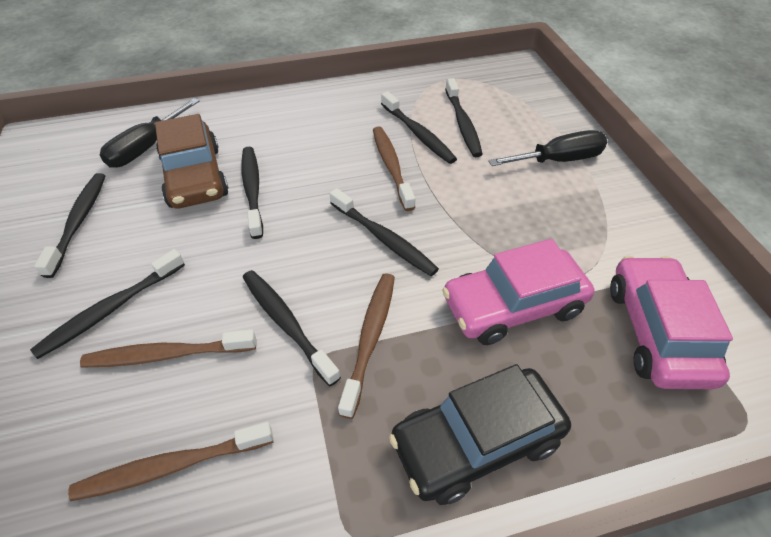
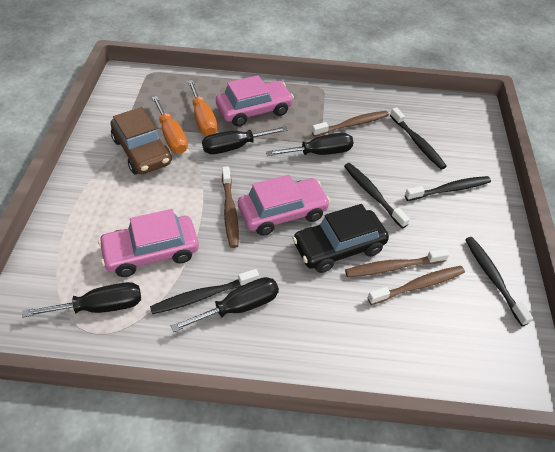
black screwdriver: 2 -> 4
black toothbrush: 7 -> 5
orange screwdriver: 0 -> 2
pink car: 2 -> 3

